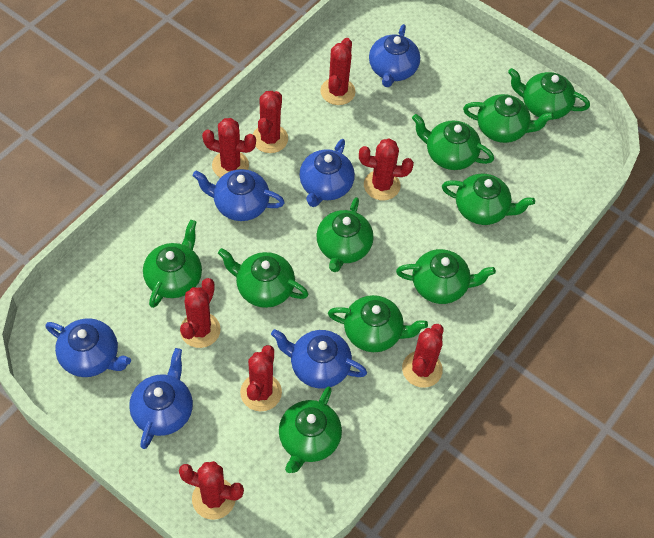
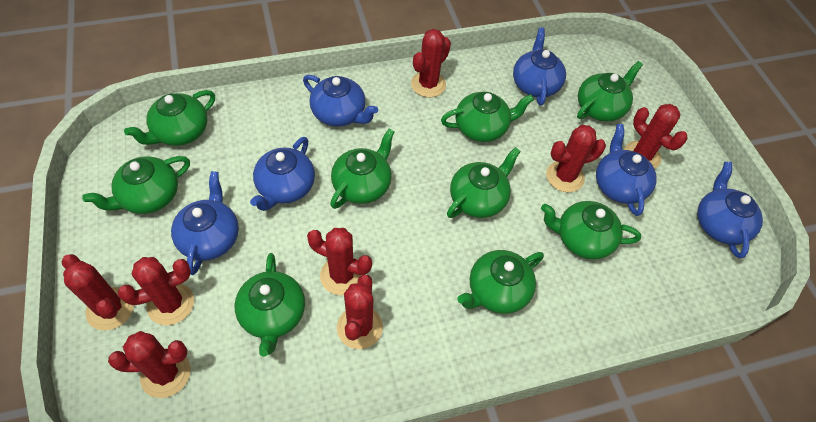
green teapot: 10 -> 9

